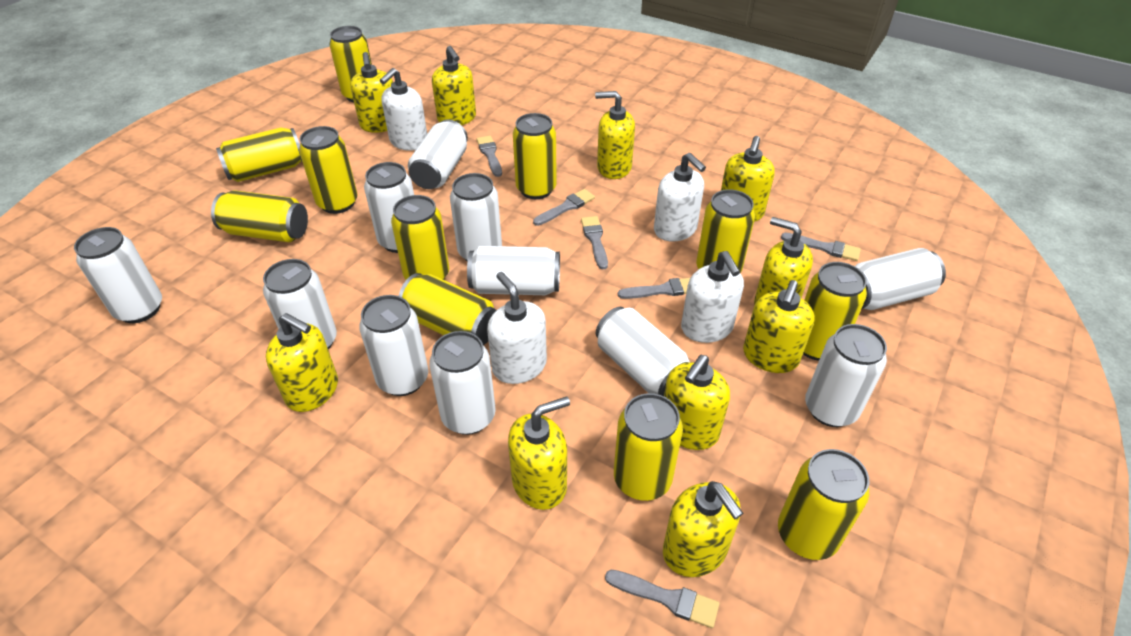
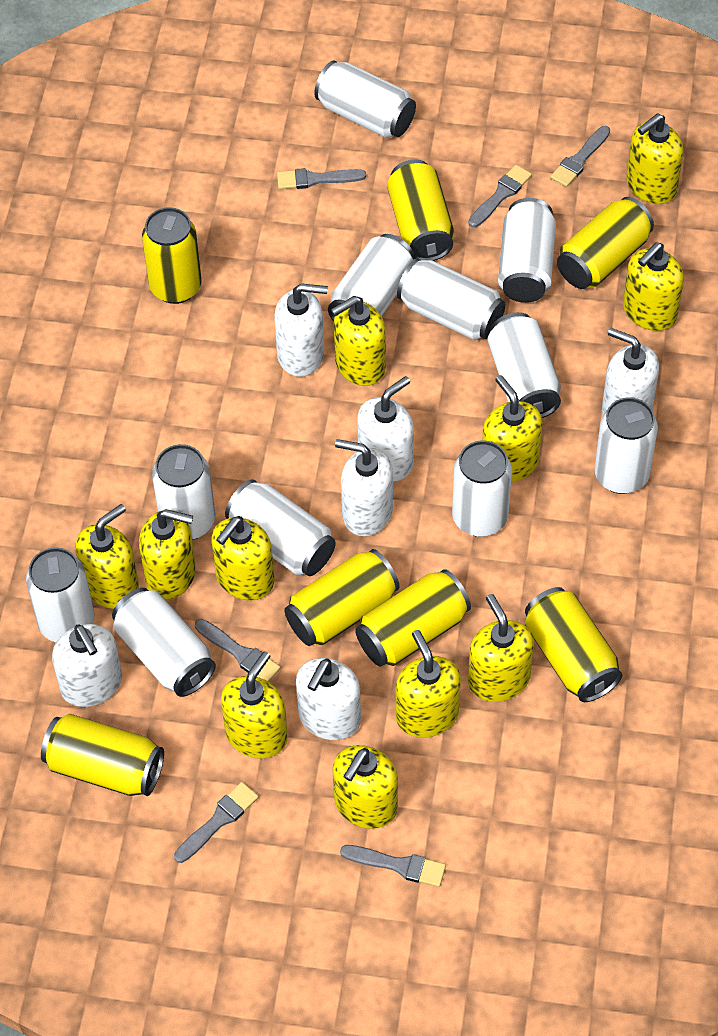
white soap dispenser: 4 -> 6
yellow can: 11 -> 7
yellow soap dispenser: 10 -> 11

